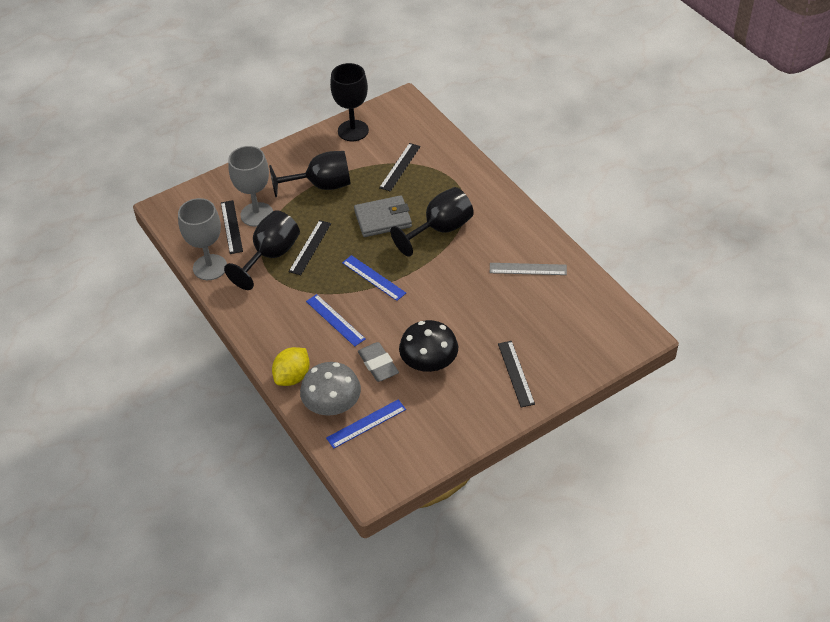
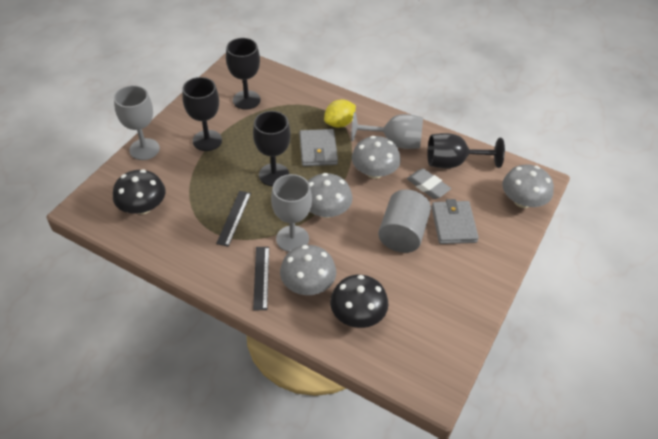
black mushroom: 1 -> 2
black ruler: 4 -> 2
blue ruler: 3 -> 0
grey cylinder: 0 -> 1
grey goblet: 2 -> 3
grey mushroom: 1 -> 4
grey ruler: 1 -> 0
grey wallet: 1 -> 2

